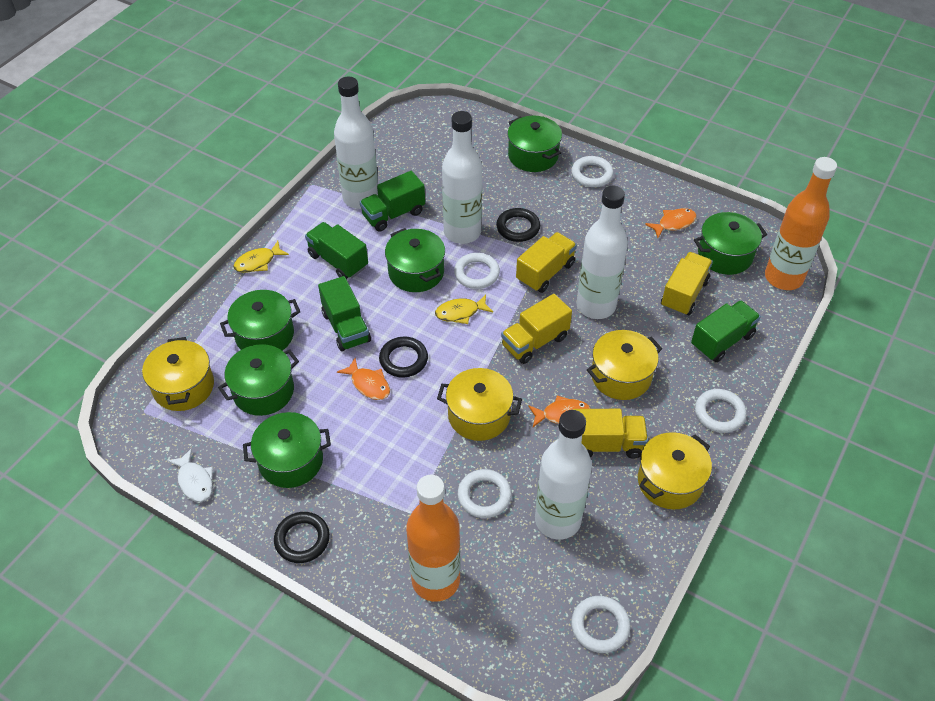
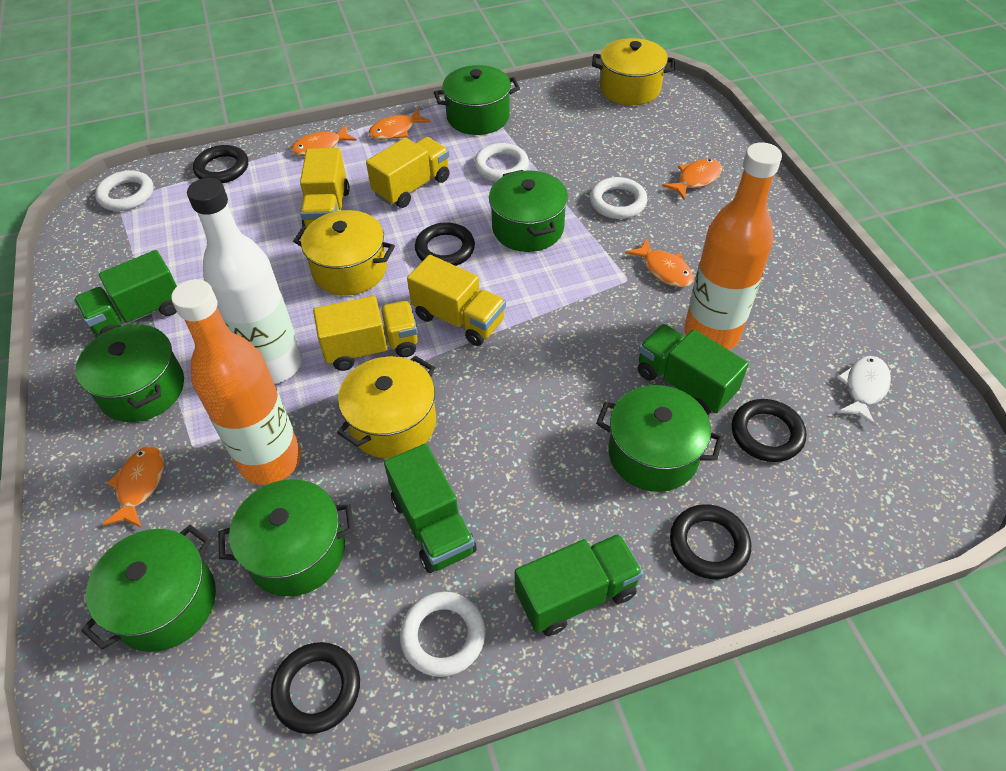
black ring: 3 -> 5
orange fish: 3 -> 5
white bottle: 4 -> 1
white ring: 5 -> 4
yellow fish: 2 -> 0
yellow pot: 4 -> 3

